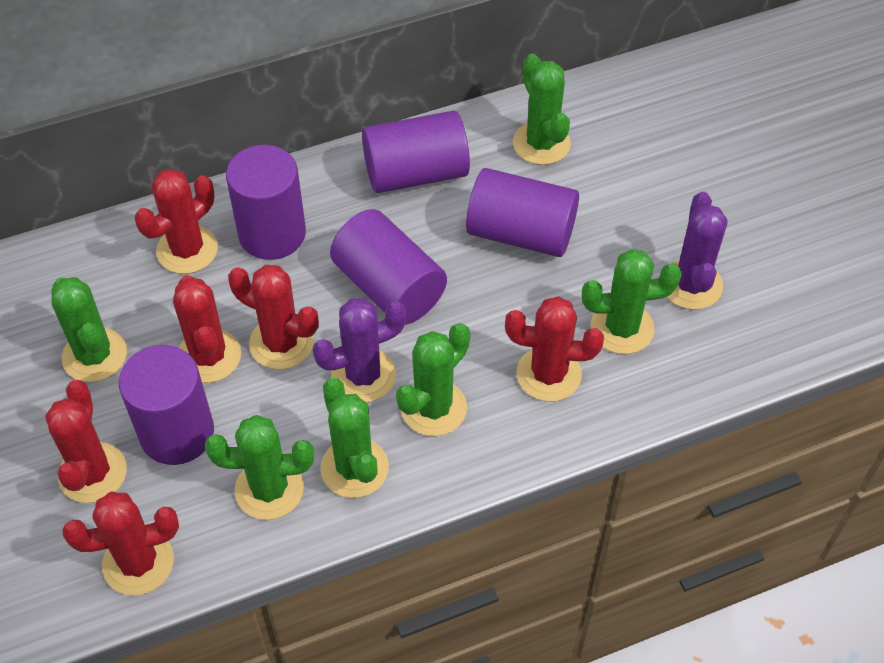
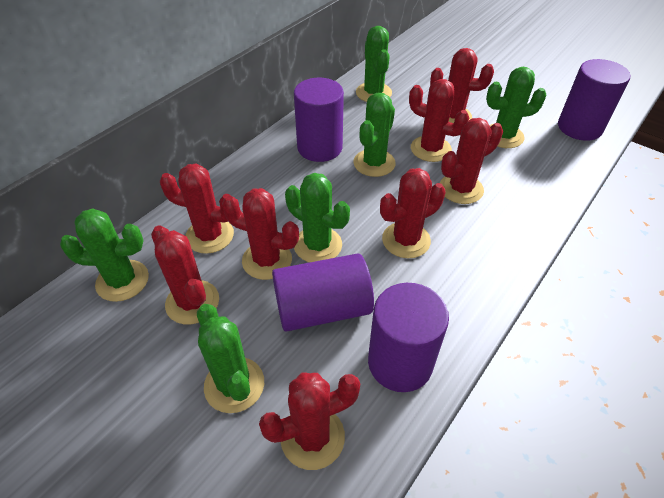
purple cactus: 2 -> 0
purple cylinder: 5 -> 4
red cactus: 6 -> 8

